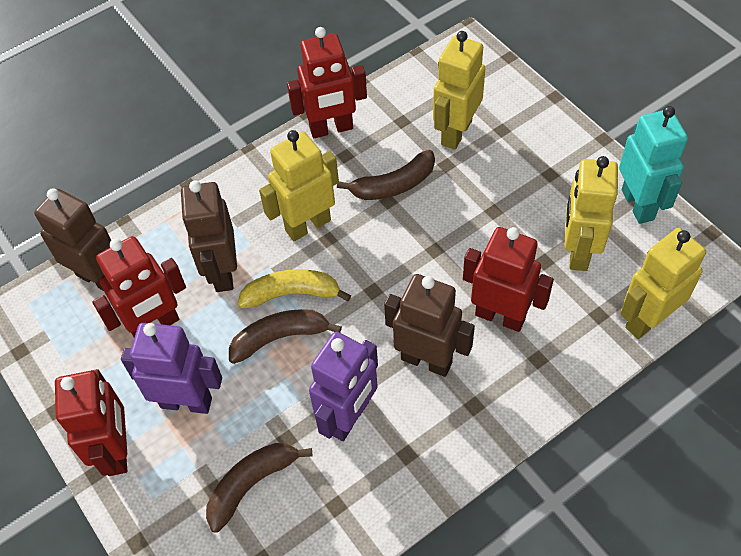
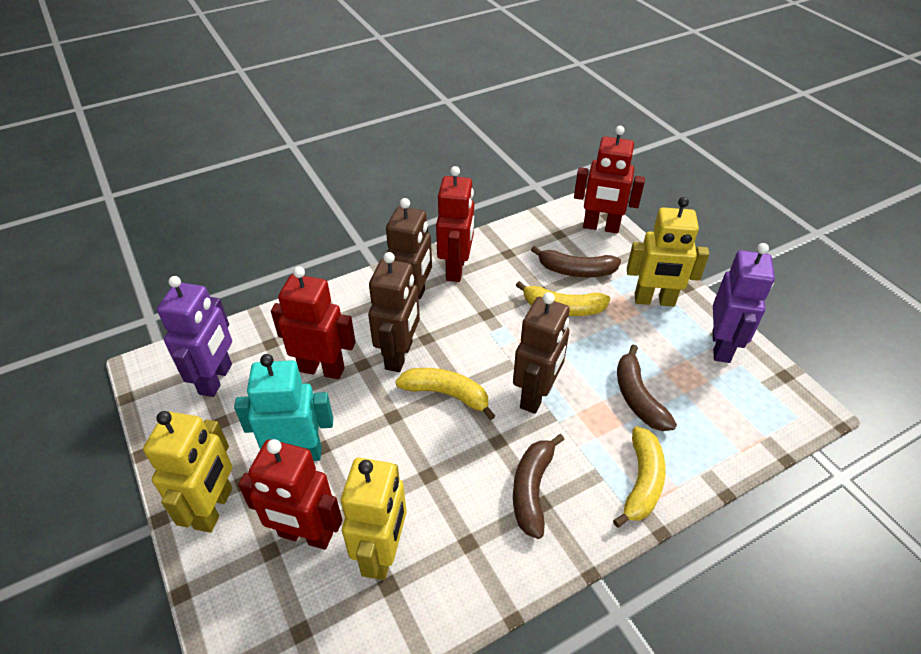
yellow banana: 1 -> 3
yellow robot: 4 -> 3

